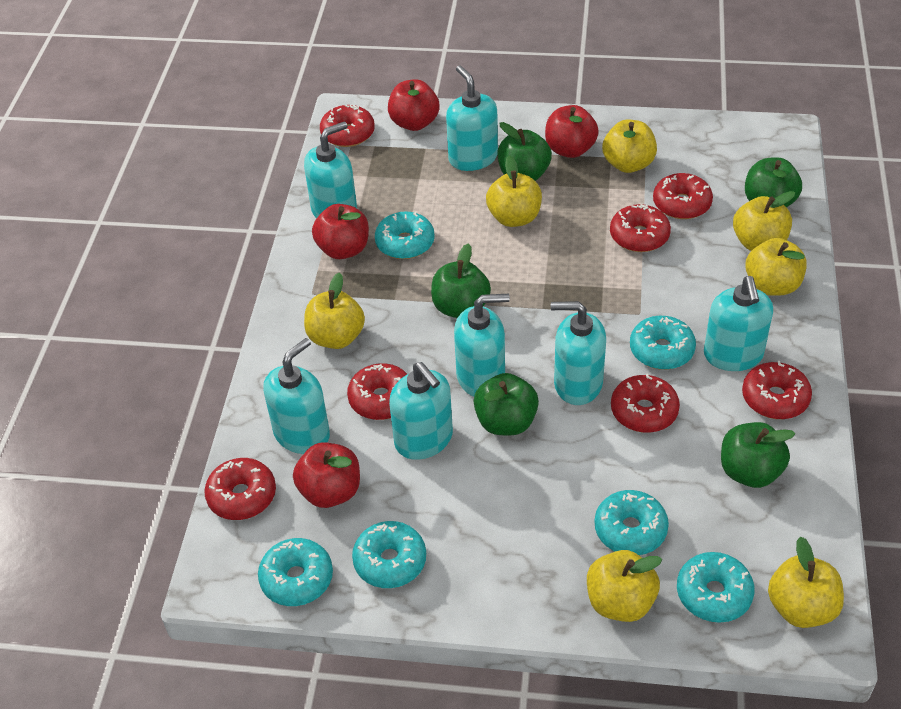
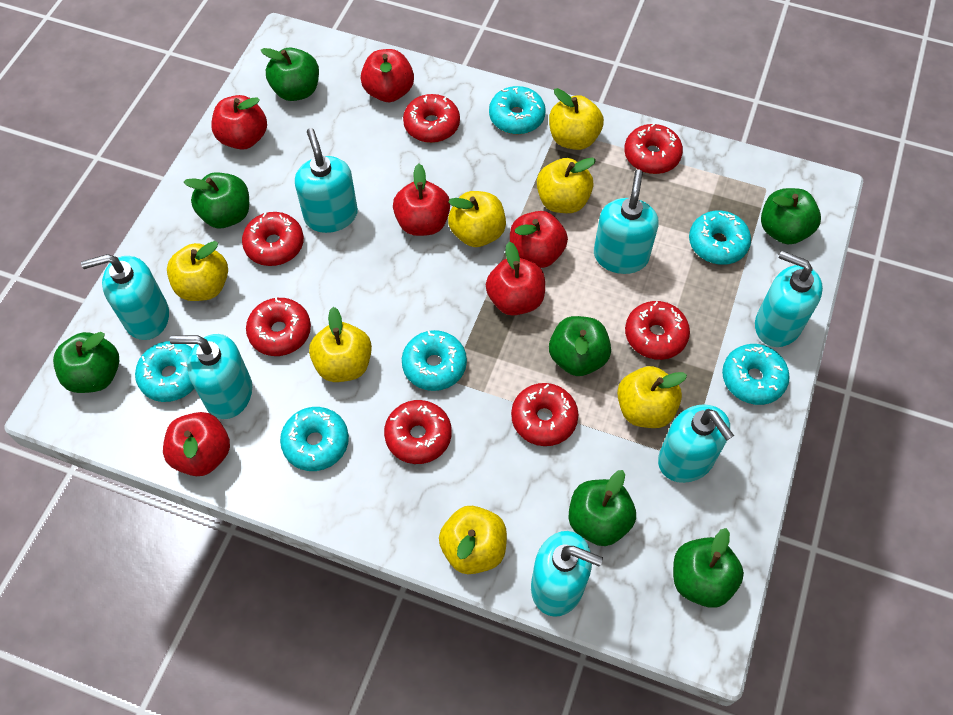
green apple: 5 -> 7
red apple: 4 -> 6

